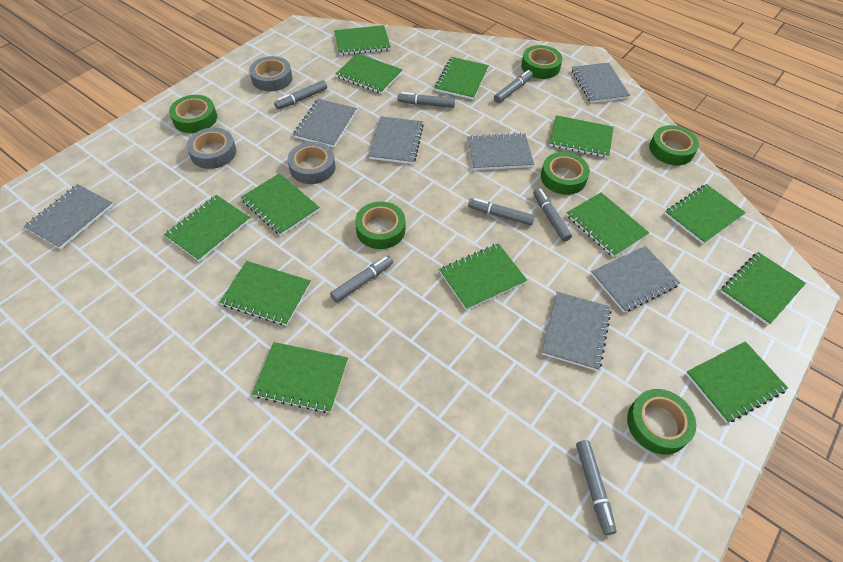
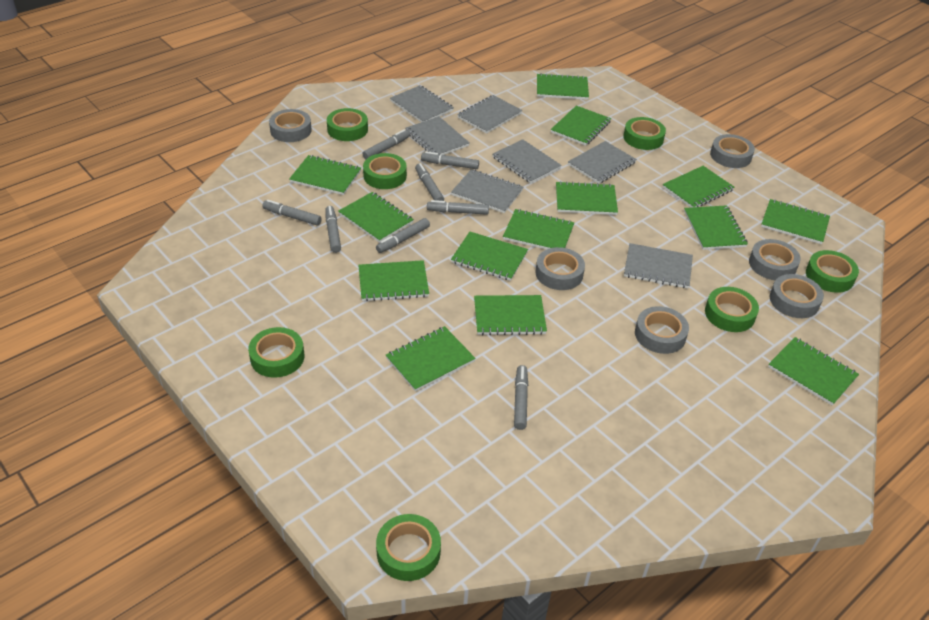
green notebook: 13 -> 14
green tape: 6 -> 7
grey marker: 7 -> 8
grey tape: 3 -> 6

